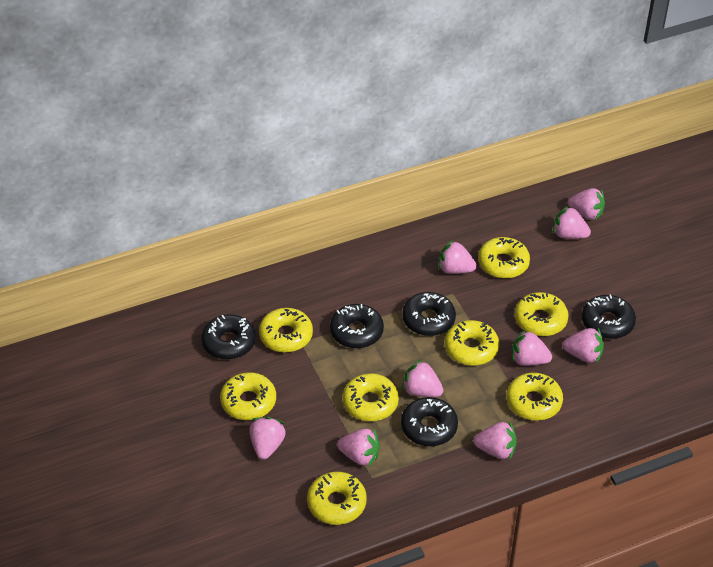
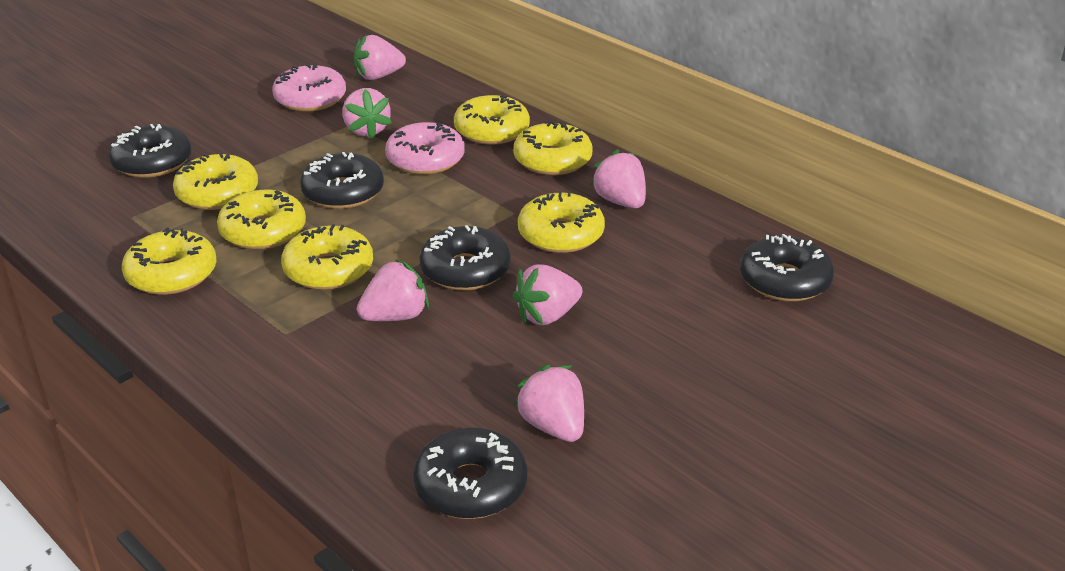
pink donut: 0 -> 2
pink strawberry: 9 -> 6
yellow donut: 8 -> 7

